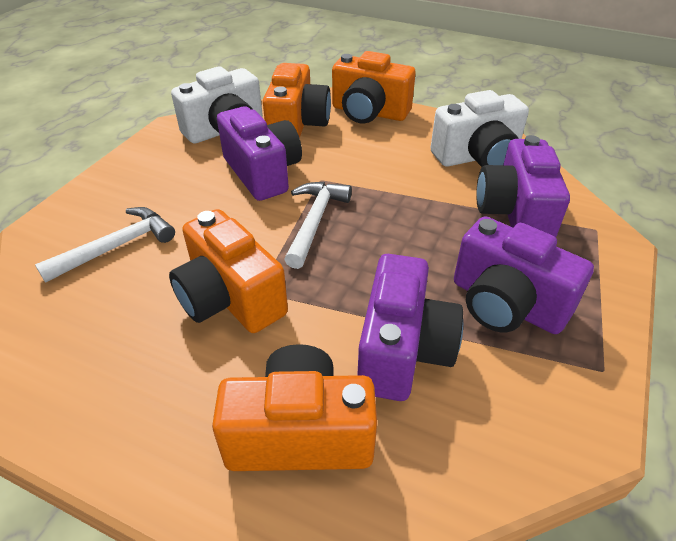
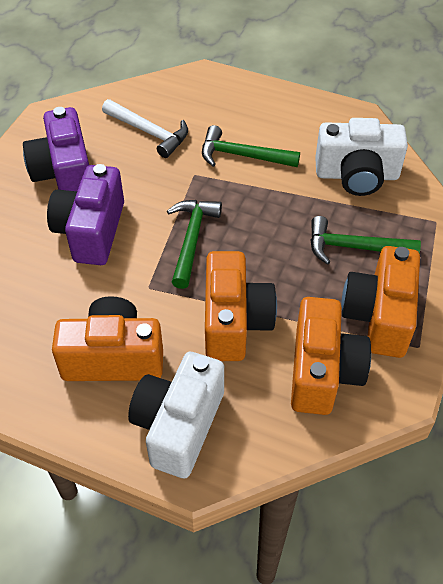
green hammer: 0 -> 3
purple camera: 4 -> 2
white hammer: 2 -> 1

